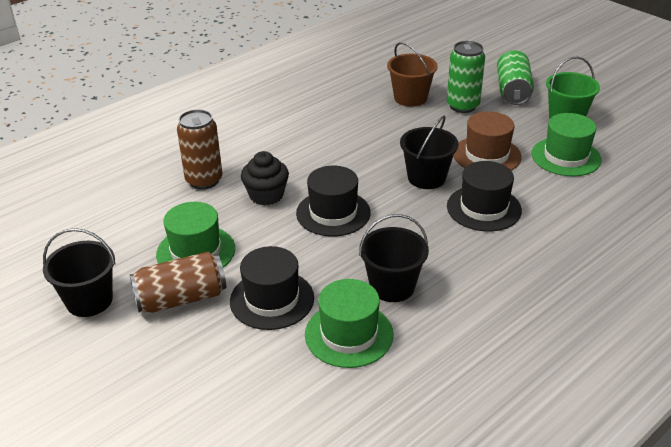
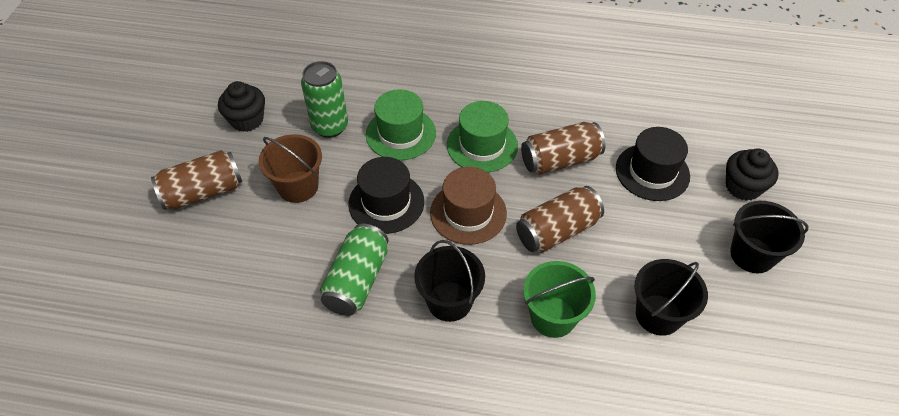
black cupcake: 1 -> 2
black hat: 3 -> 2
brown can: 2 -> 3
green hat: 3 -> 2

